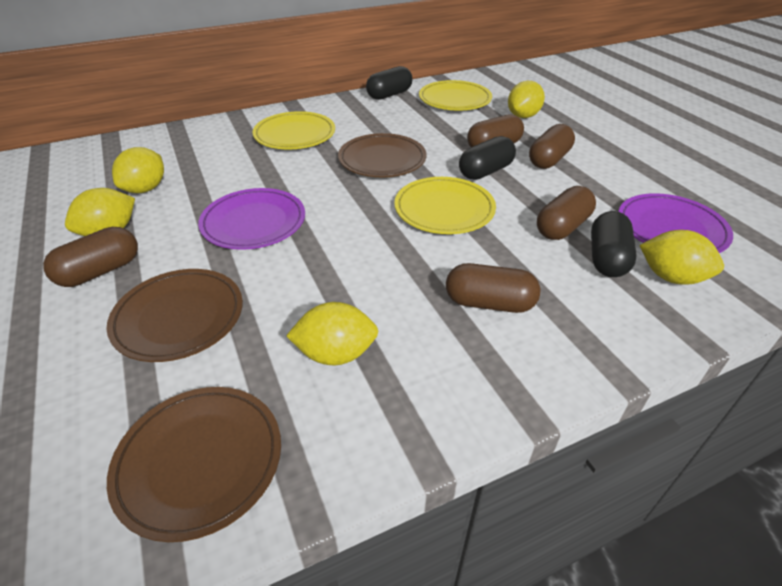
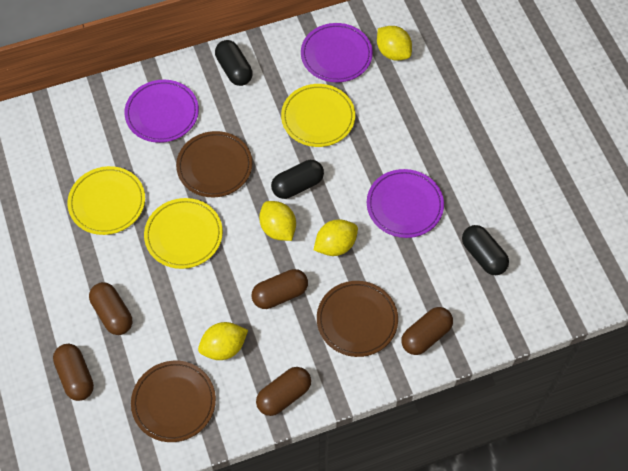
purple plate: 2 -> 3
yellow lemon: 5 -> 4

